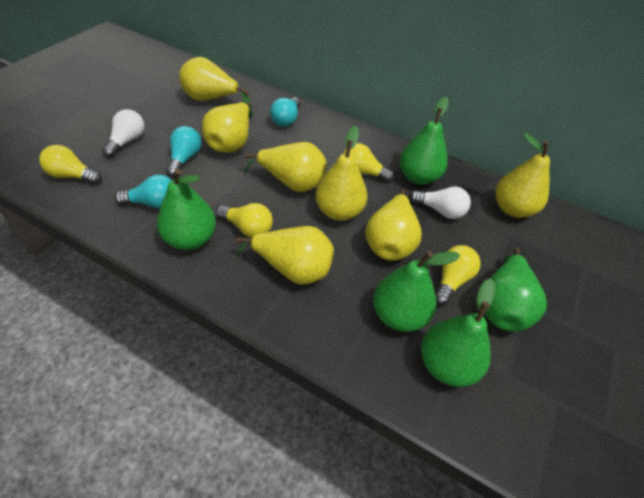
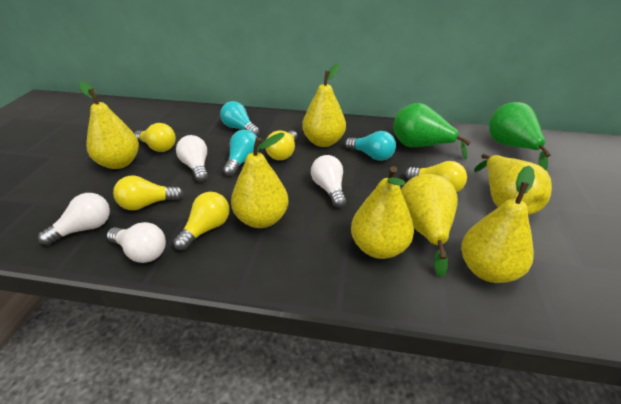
green pear: 5 -> 2
white light bulb: 2 -> 4
yellow light bulb: 4 -> 5

